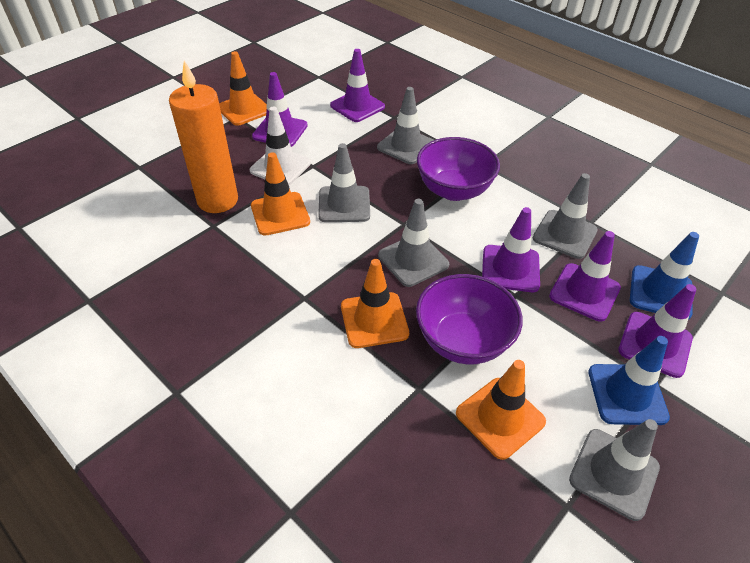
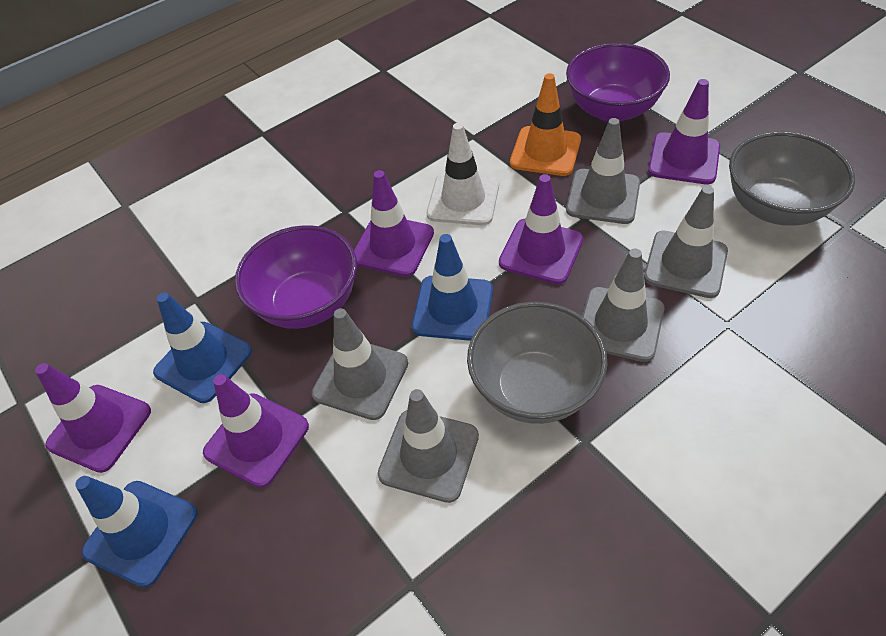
blue traffic cone: 2 -> 3
grey bowl: 0 -> 2
orange candle: 1 -> 0
orange traffic cone: 4 -> 1

